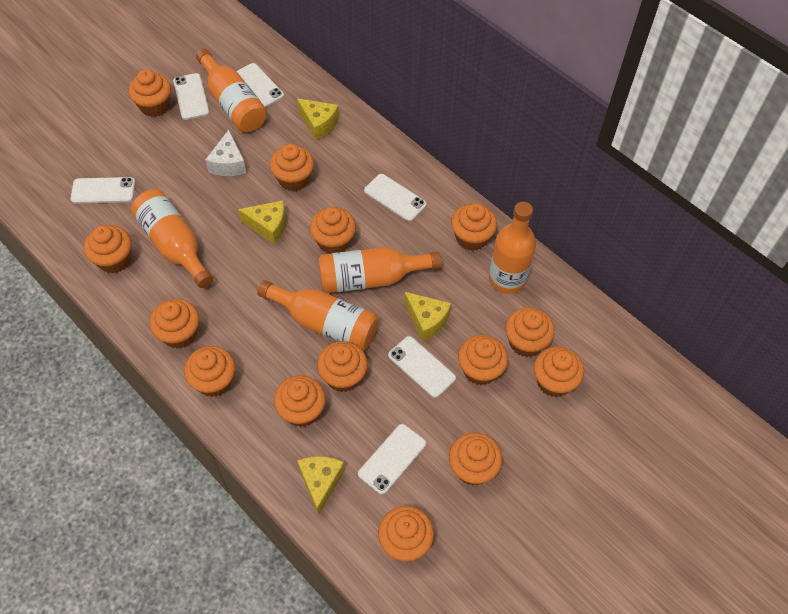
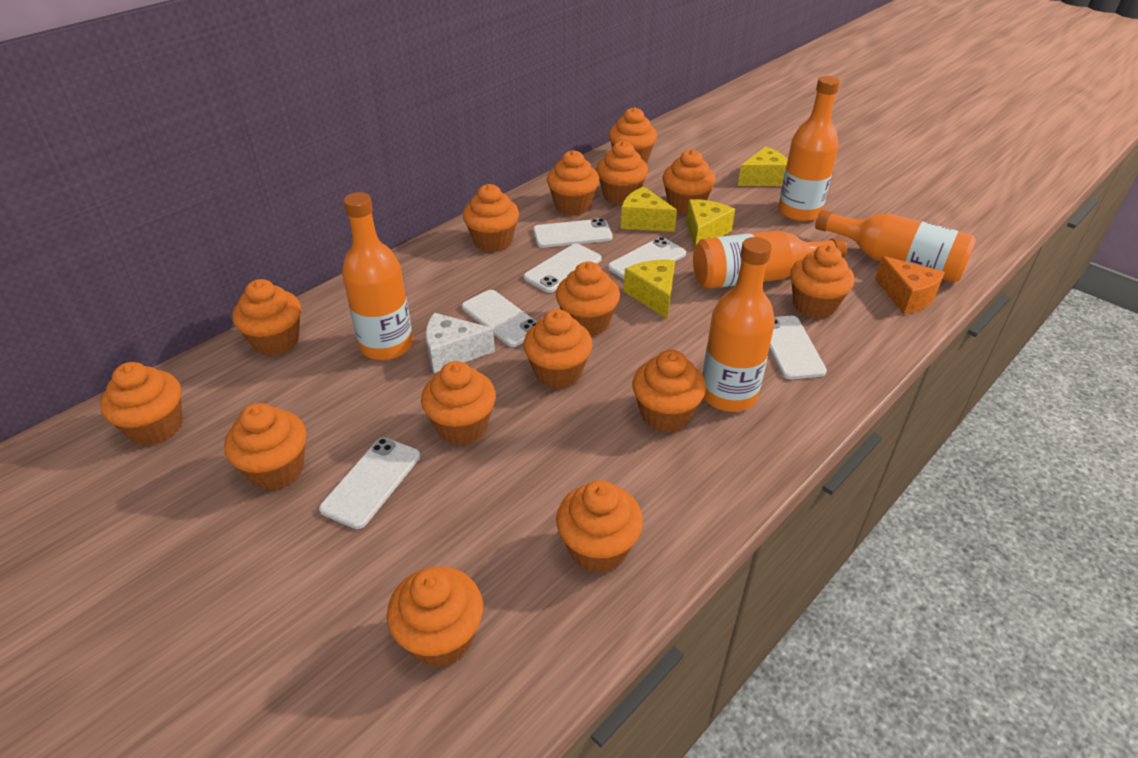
orange cheese: 0 -> 1
orange cupcake: 14 -> 15

